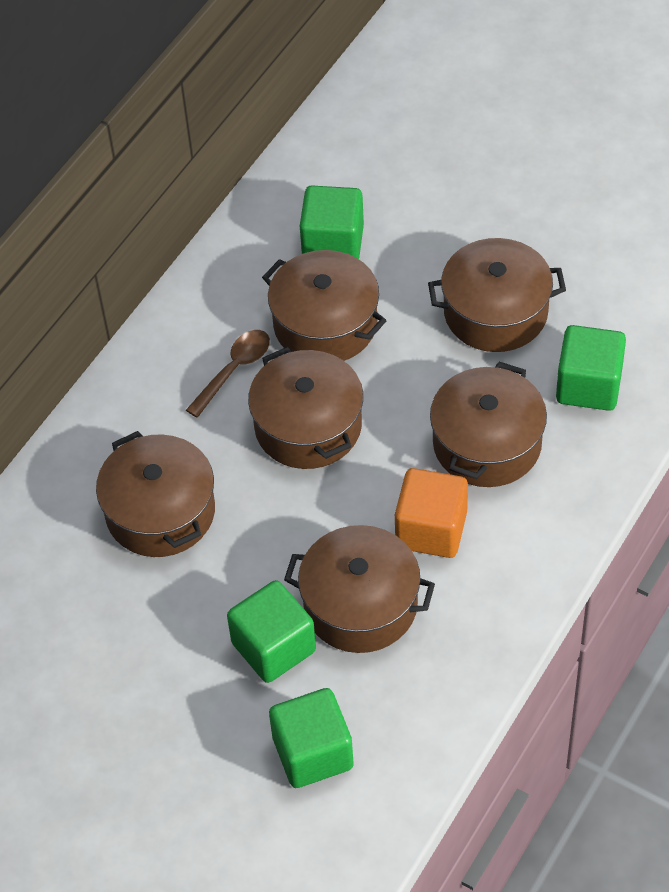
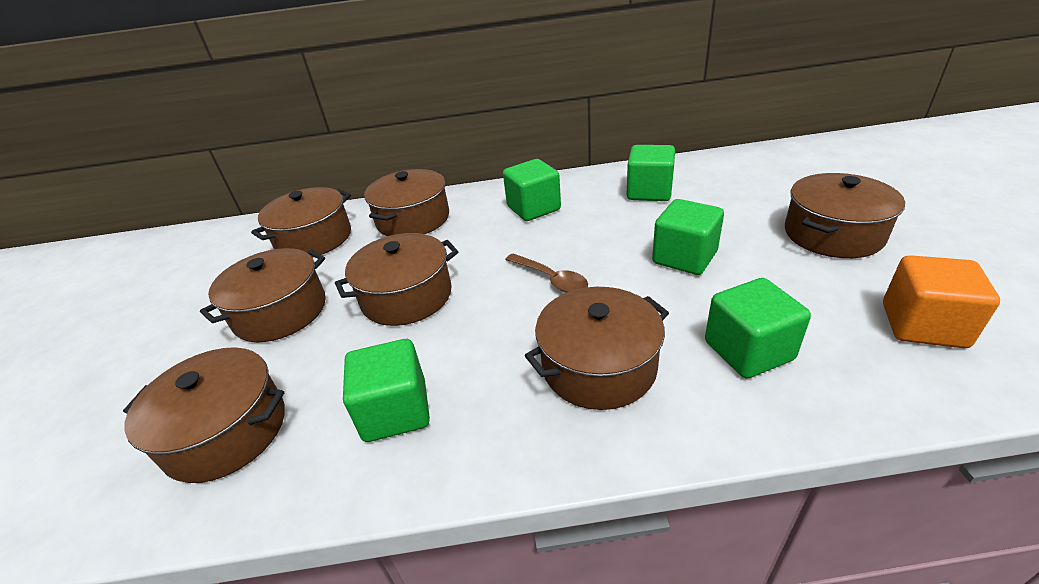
brown pot: 6 -> 7
green cube: 4 -> 5

